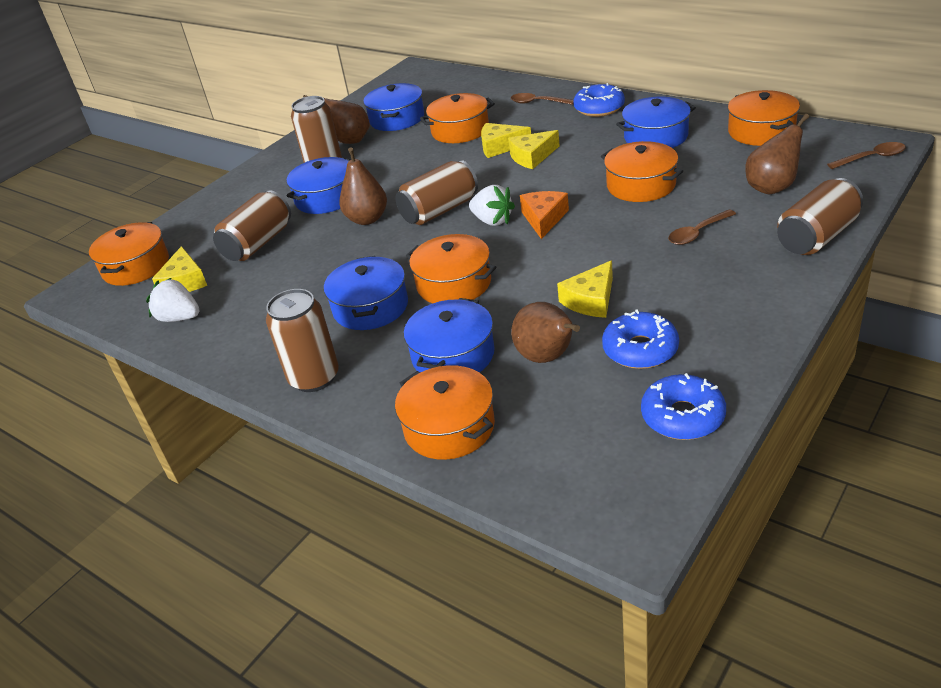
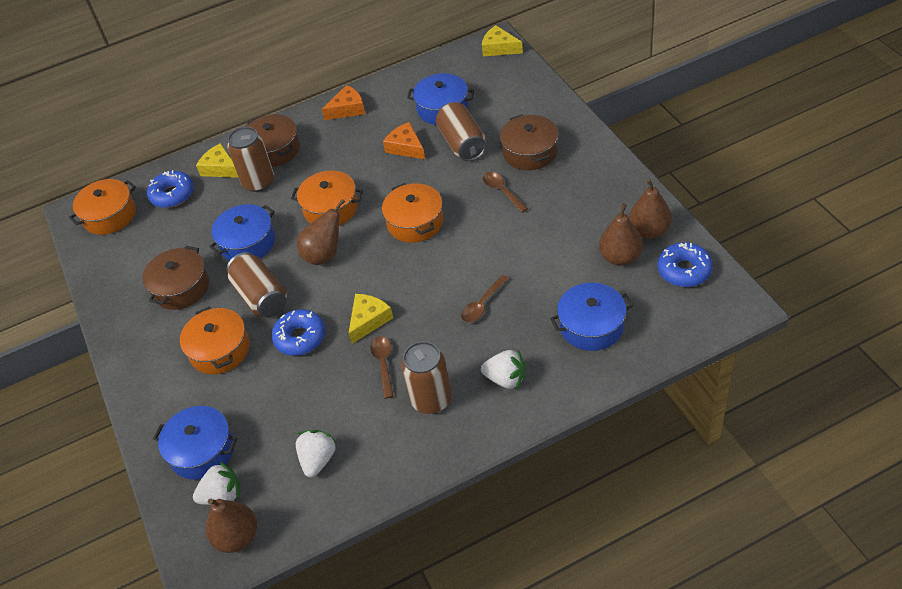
blue pot: 5 -> 4
brown can: 5 -> 4
brown pot: 0 -> 3
orange cheese: 1 -> 2
orange pot: 6 -> 4
white strawberry: 2 -> 3
yellow cheese: 4 -> 3

